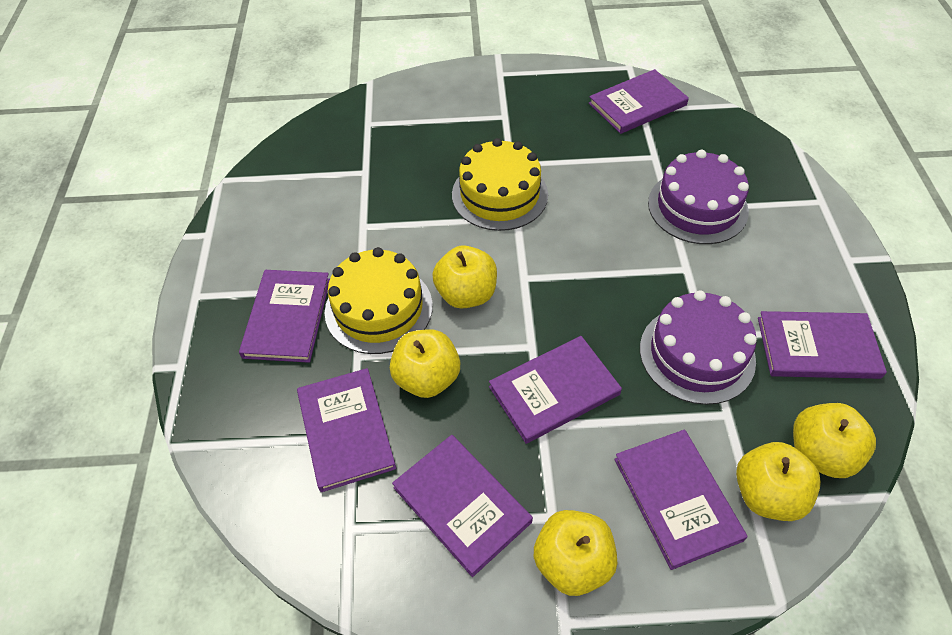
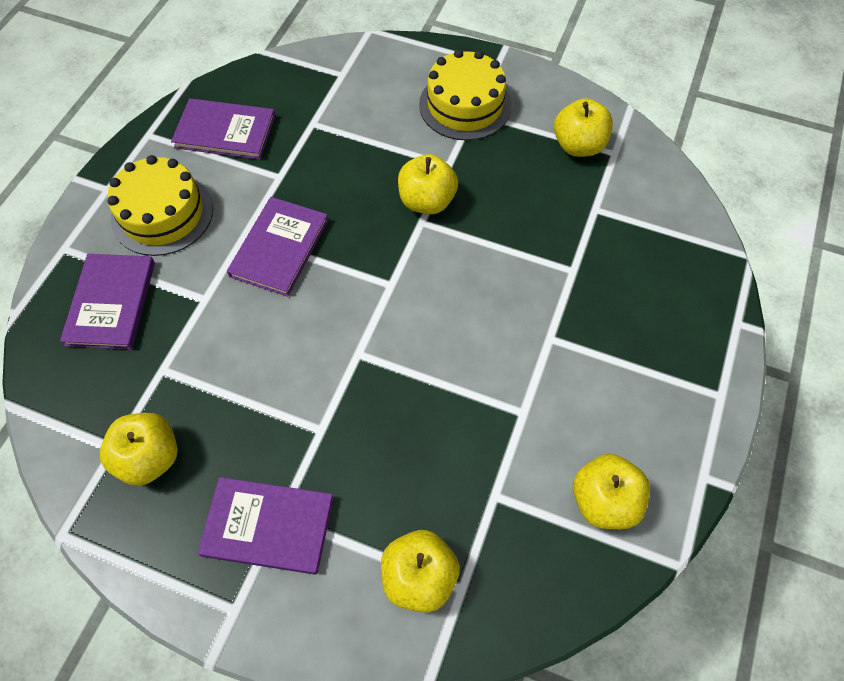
purple book: 7 -> 4
purple cake: 2 -> 0

